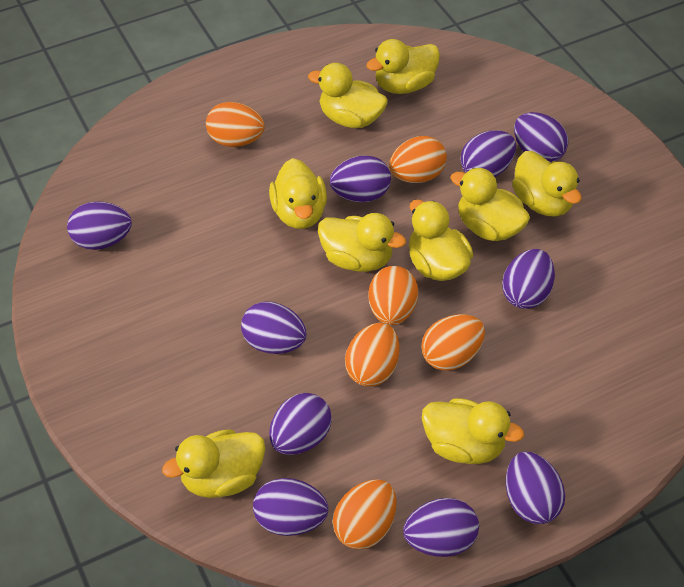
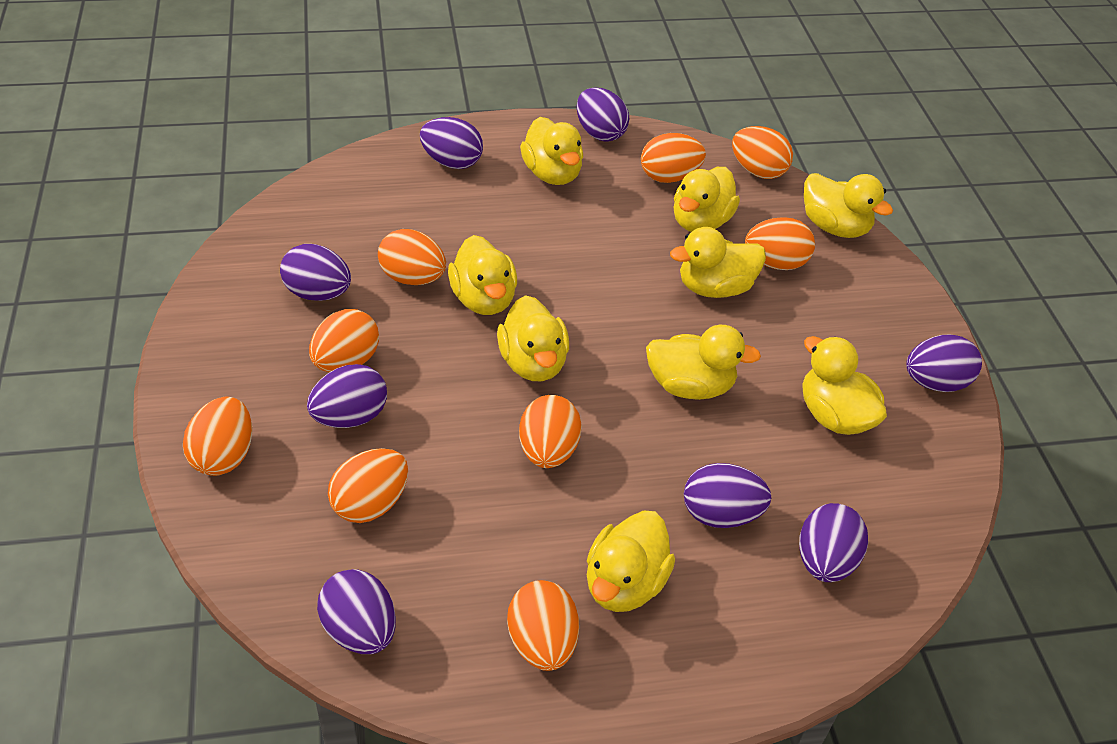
orange egg: 6 -> 9
purple egg: 10 -> 8

